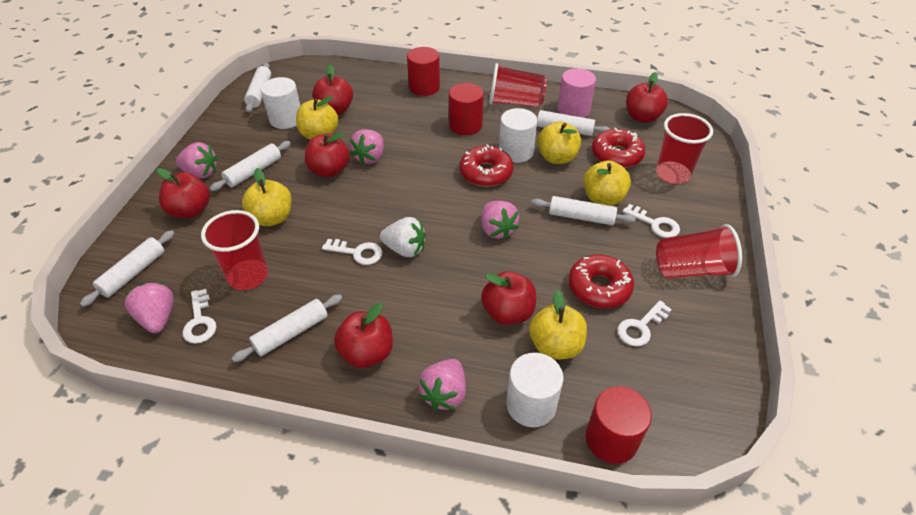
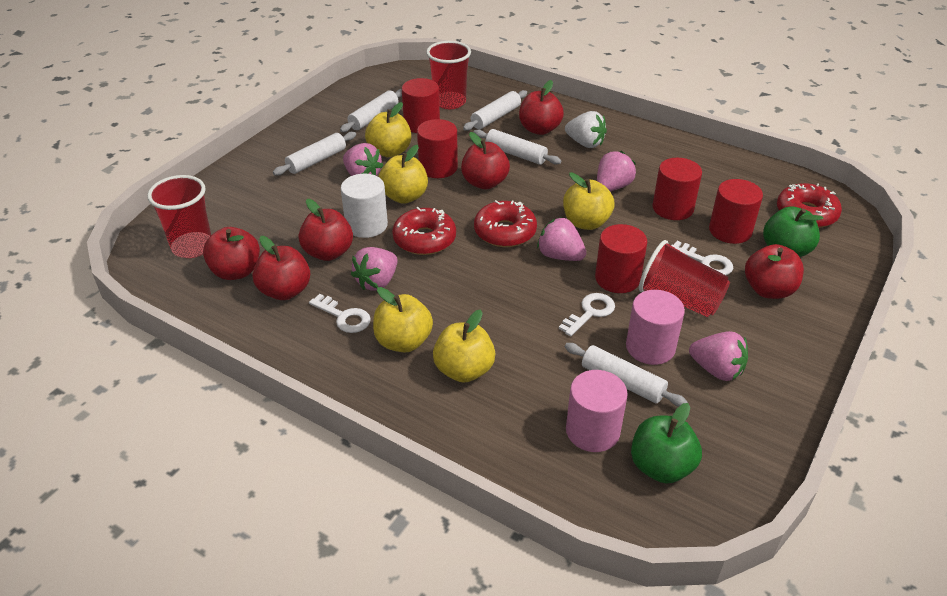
green apple: 0 -> 2
pink cylinder: 1 -> 2
red cup: 4 -> 3
red cylinder: 3 -> 5
white cylinder: 3 -> 1
white key: 4 -> 3
white rolling pin: 6 -> 5

